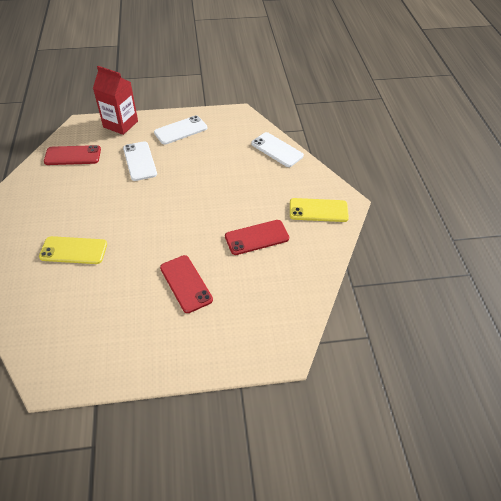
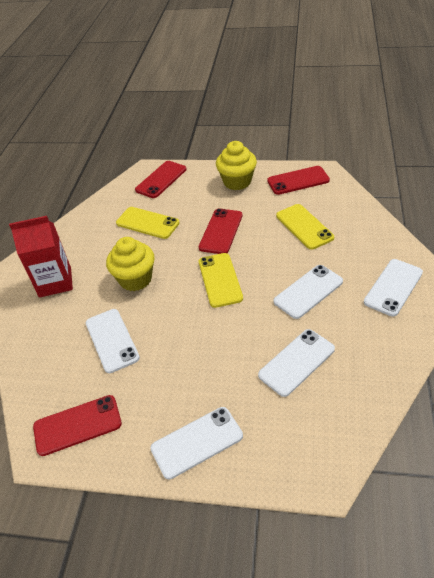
red phone: 3 -> 4
white phone: 3 -> 5
yellow cupcake: 0 -> 2
yellow phone: 2 -> 3

